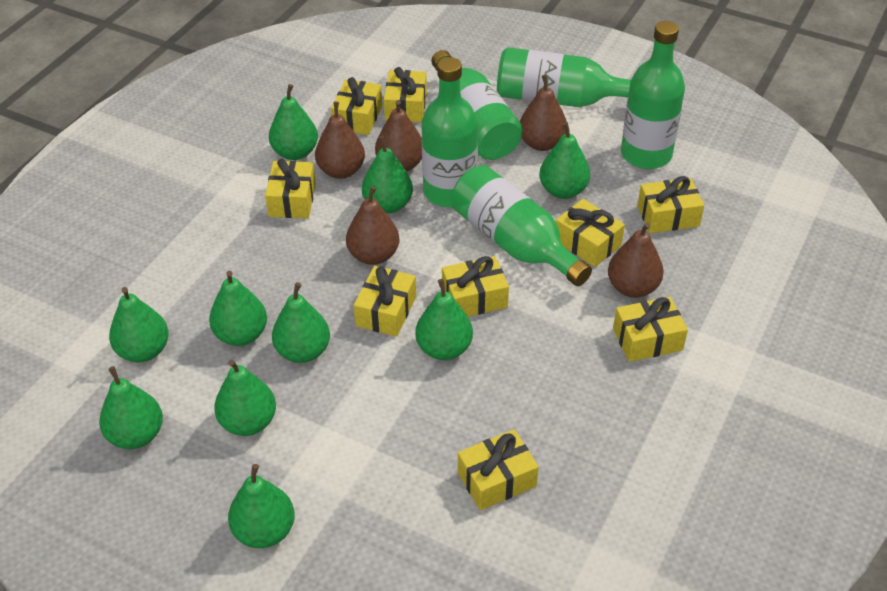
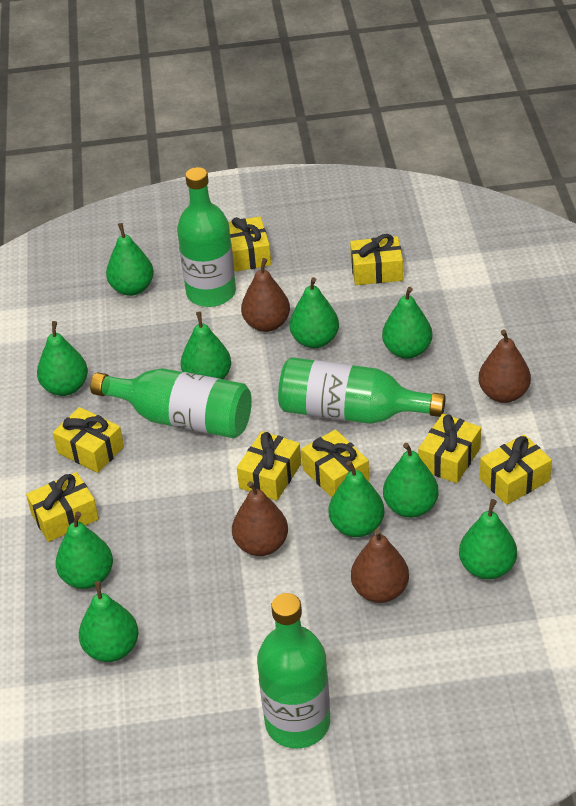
brown pear: 5 -> 4
green bottle: 5 -> 4
yellow gift: 9 -> 8

